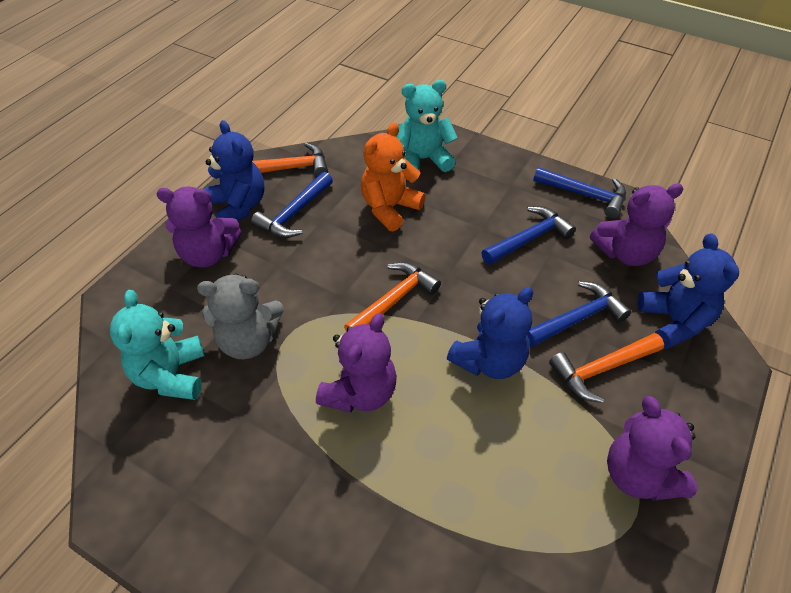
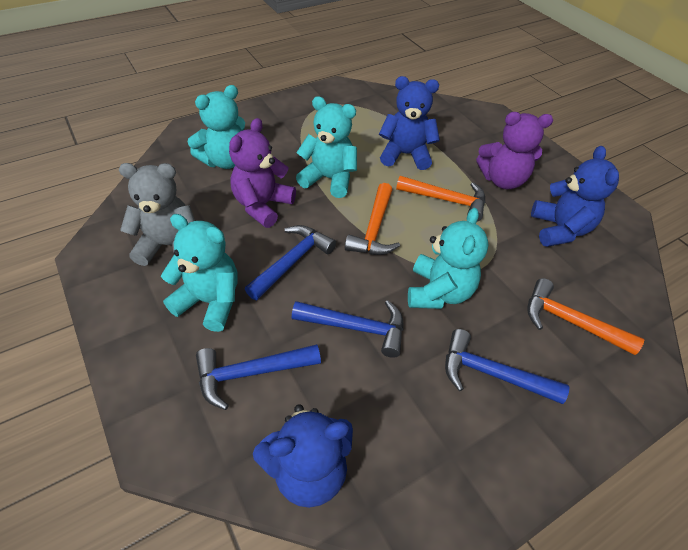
orange teddy bear: 1 -> 0
purple teddy bear: 4 -> 2
turquoise teddy bear: 2 -> 4

